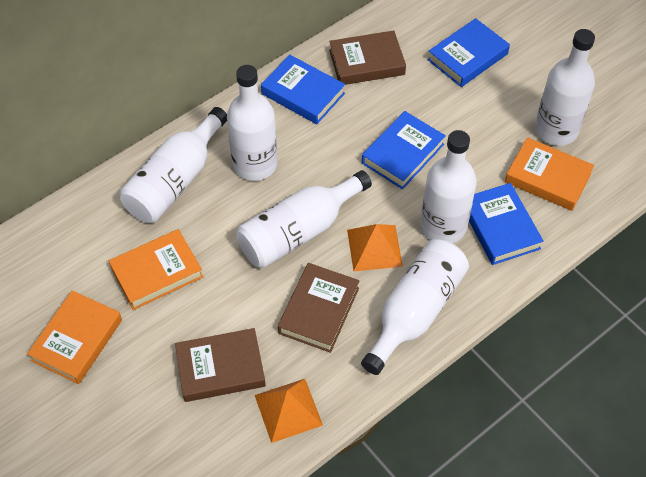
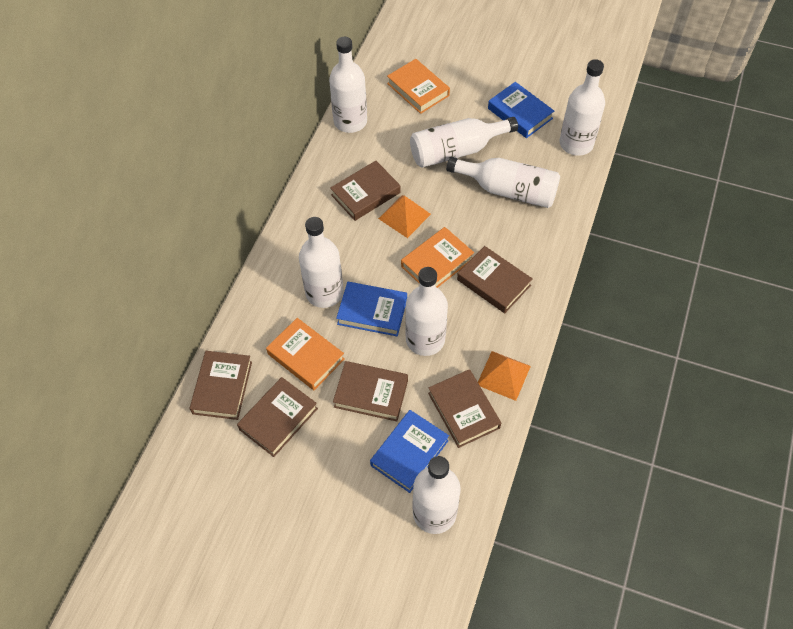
blue book: 4 -> 3
brown book: 3 -> 6
white bottle: 6 -> 7

